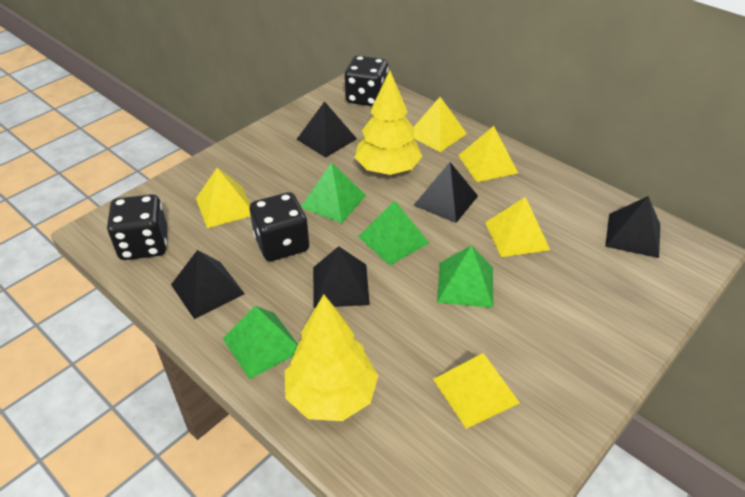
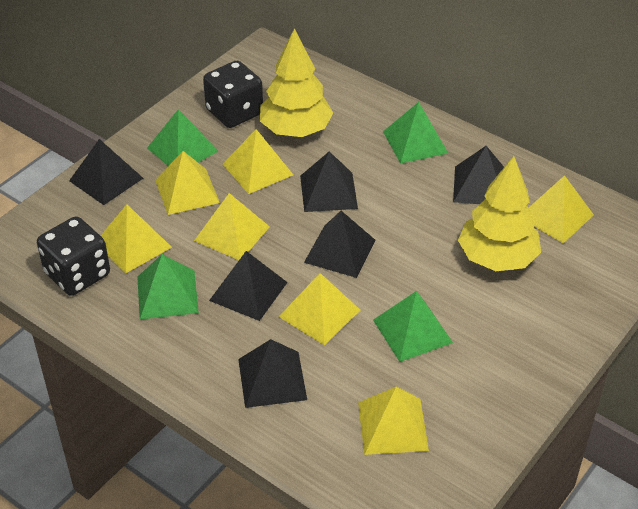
black dice: 3 -> 2
black pyramid: 5 -> 6
yellow pyramid: 5 -> 7

